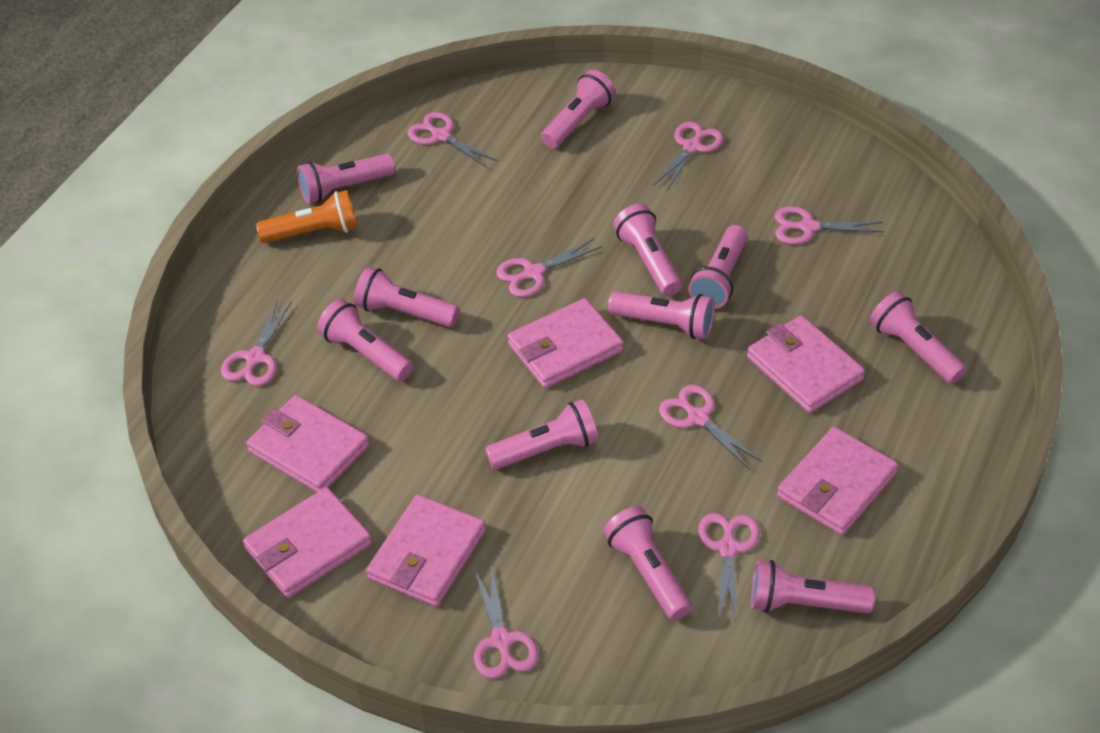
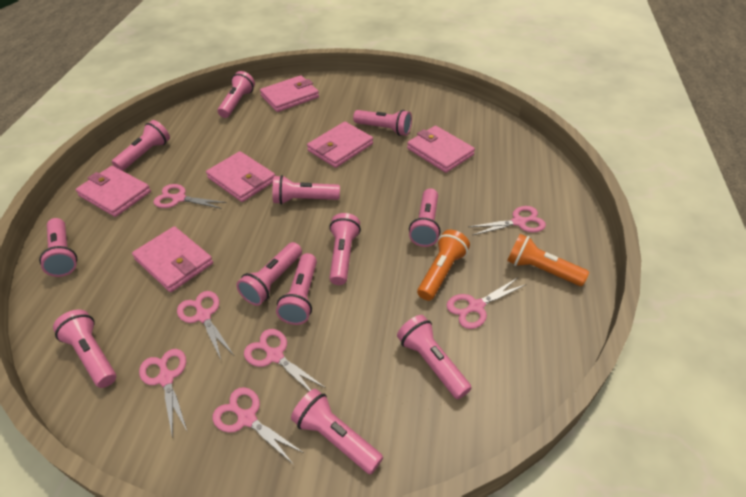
orange flashlight: 1 -> 2
pink flashlight: 11 -> 12
pink scissors: 8 -> 7

